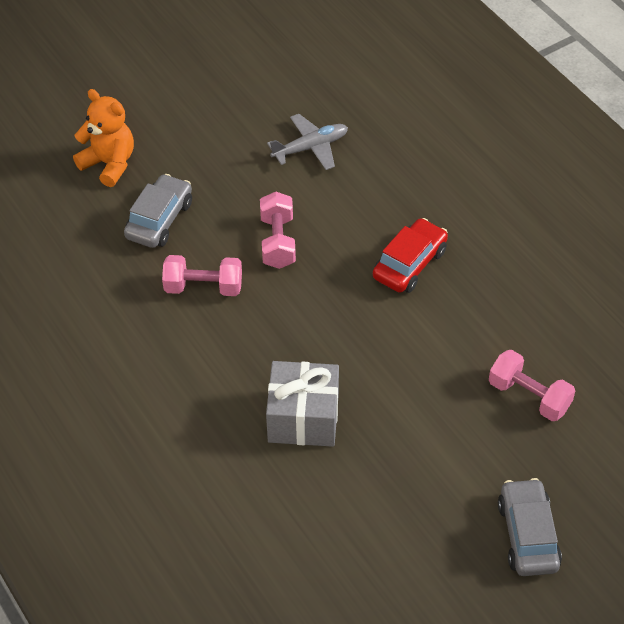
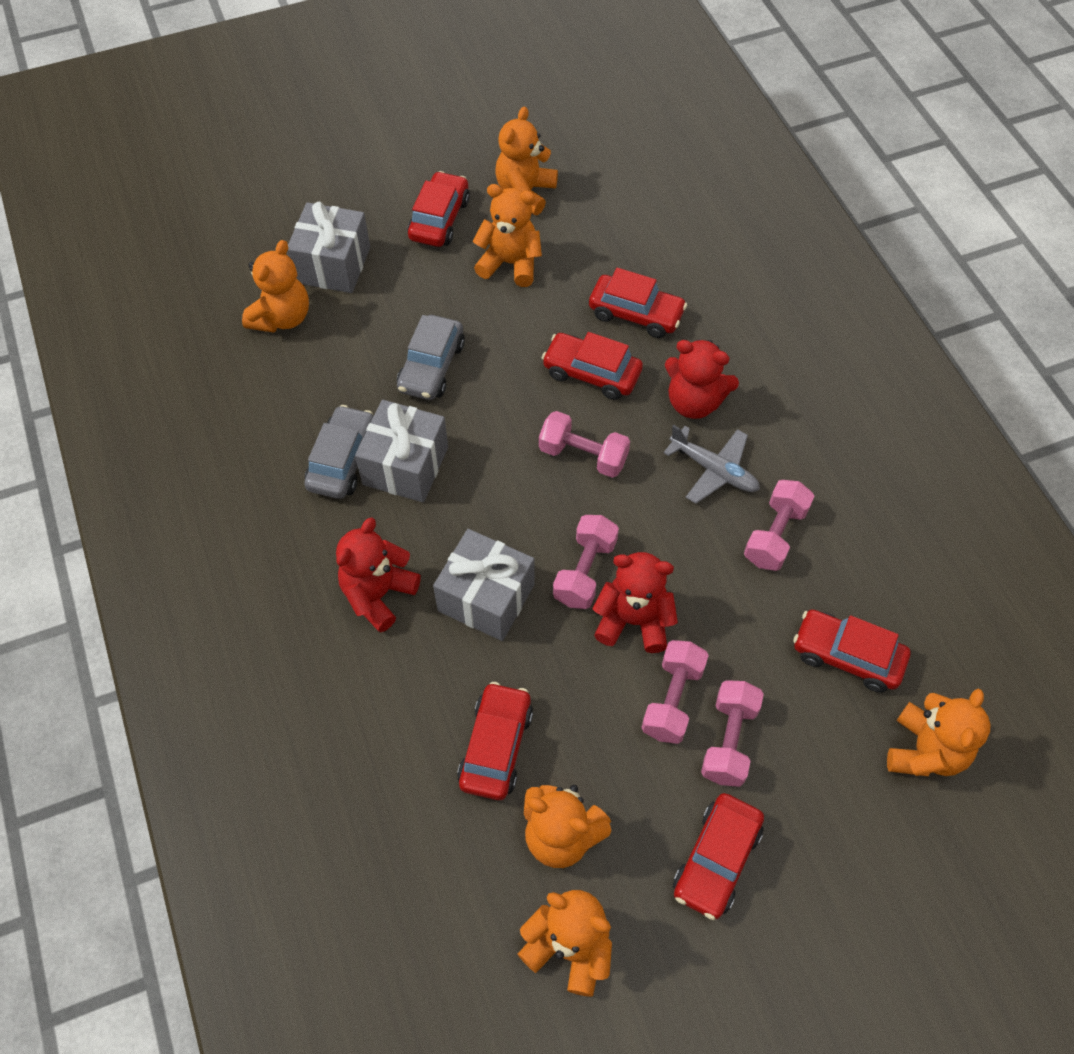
grey gift: 1 -> 3
orange teddy bear: 1 -> 6
pink dumbbell: 3 -> 5
red car: 1 -> 6
red teddy bear: 0 -> 3

